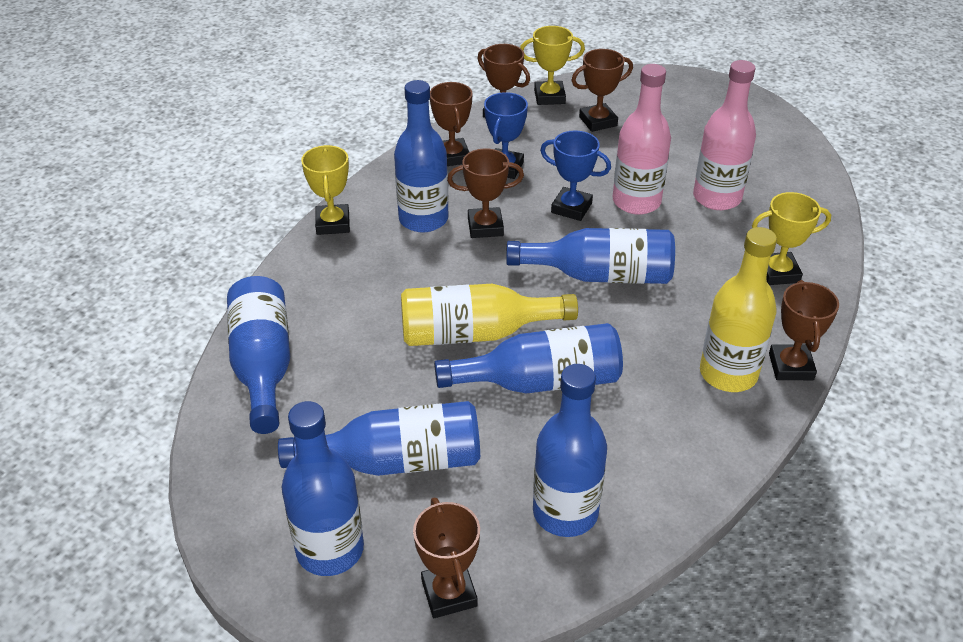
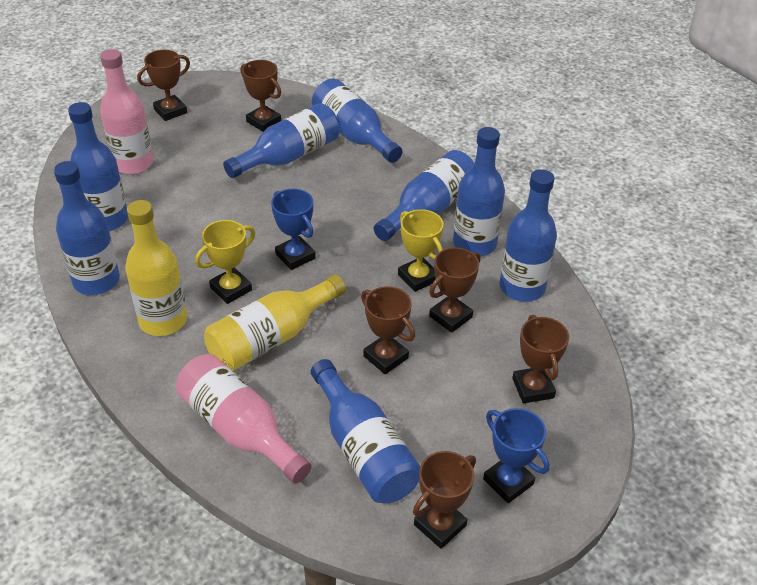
blue bottle: 7 -> 8
yellow trophy: 3 -> 2

